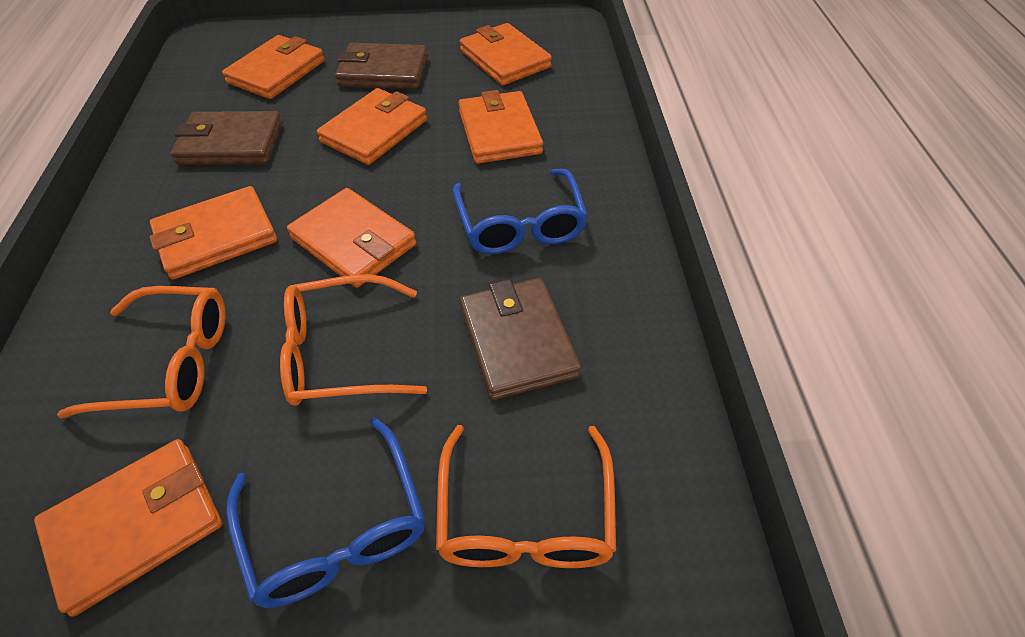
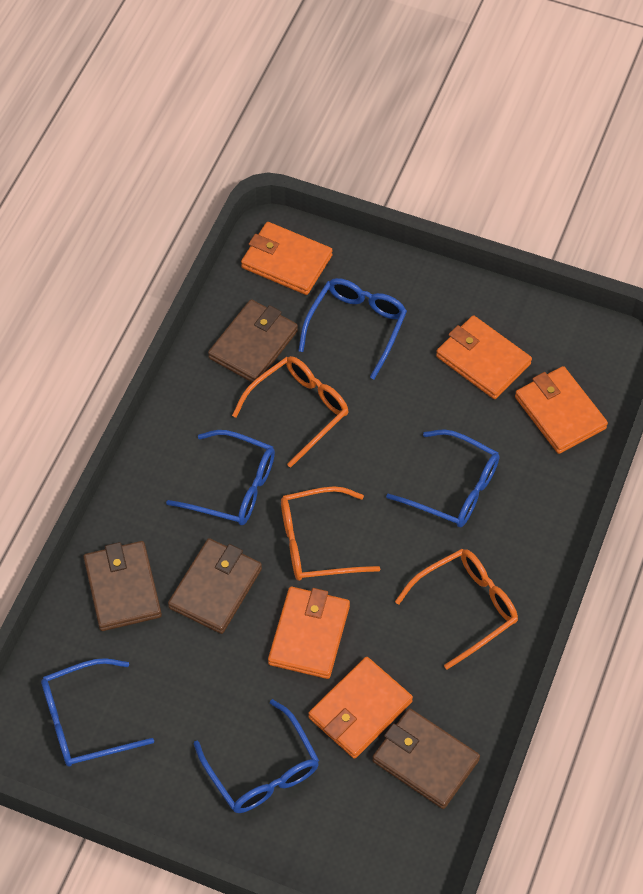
blue glasses: 2 -> 5
brown wallet: 3 -> 4
orange wallet: 7 -> 5

